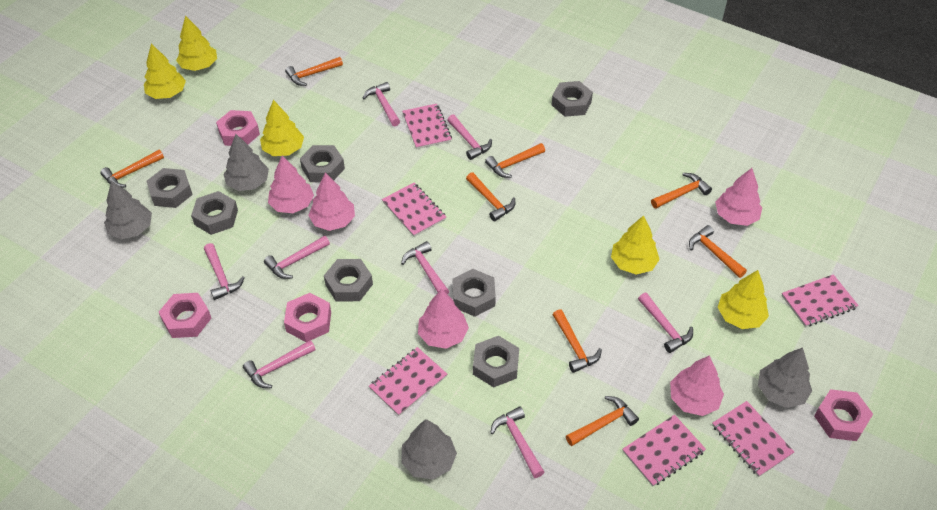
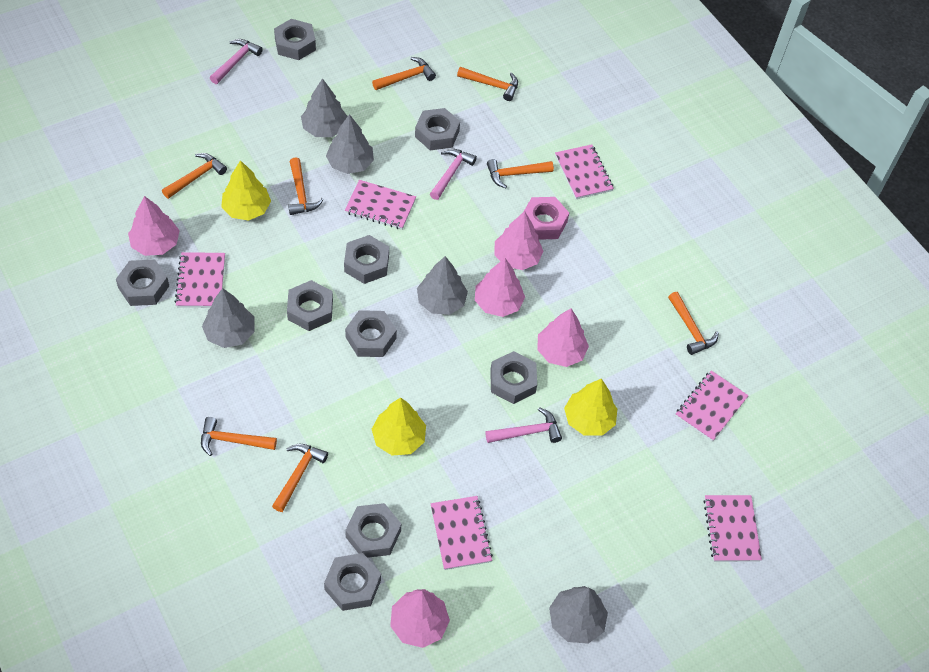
grey nut: 7 -> 9
grey tree: 4 -> 5
pink hammer: 8 -> 3
pink nut: 4 -> 1
yellow tree: 5 -> 3

